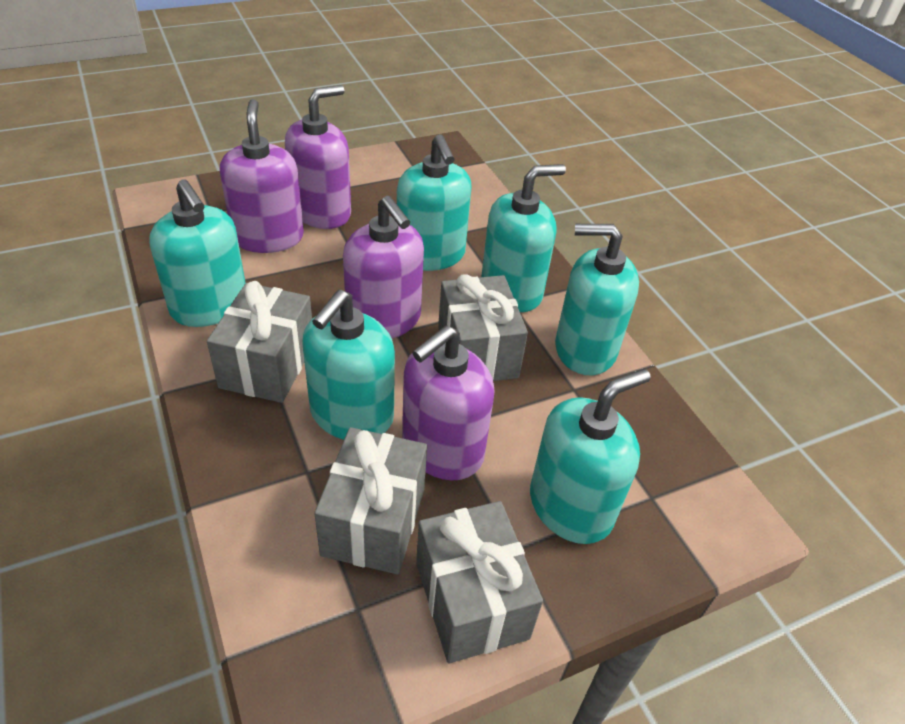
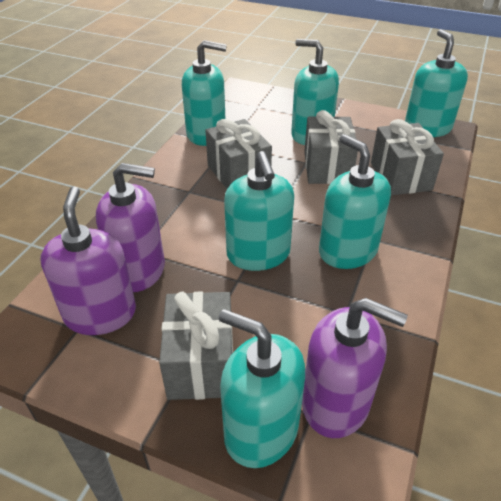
purple soap dispenser: 4 -> 3

